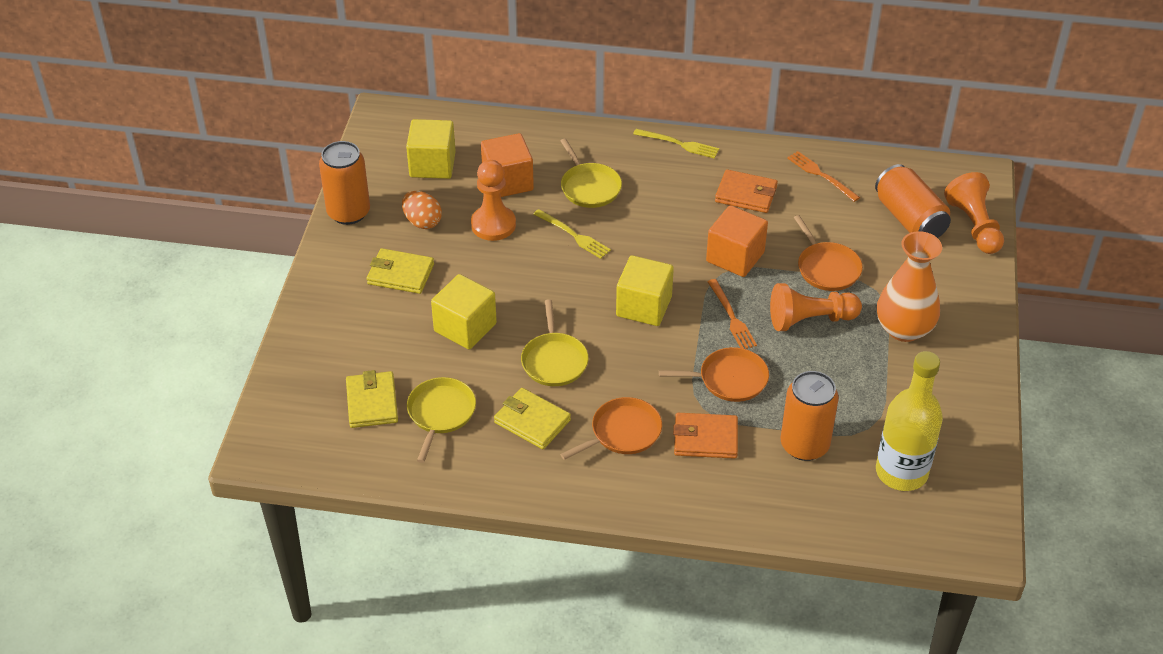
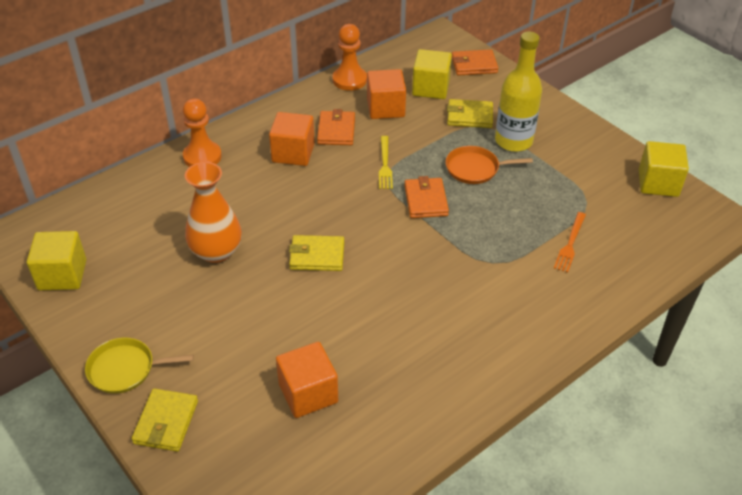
orange can: 3 -> 0
orange cube: 2 -> 3
orange egg: 1 -> 0
orange fork: 2 -> 1
orange pan: 3 -> 1
orange pawn: 3 -> 2
orange wallet: 2 -> 3
yellow fork: 2 -> 1
yellow pan: 3 -> 1

